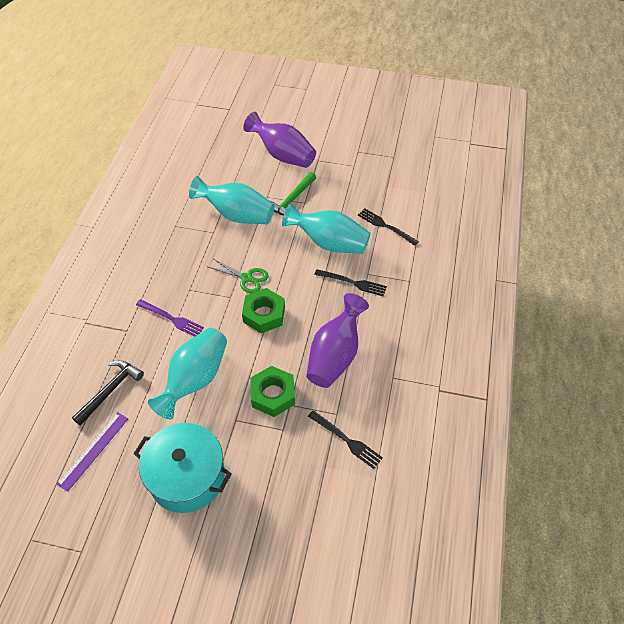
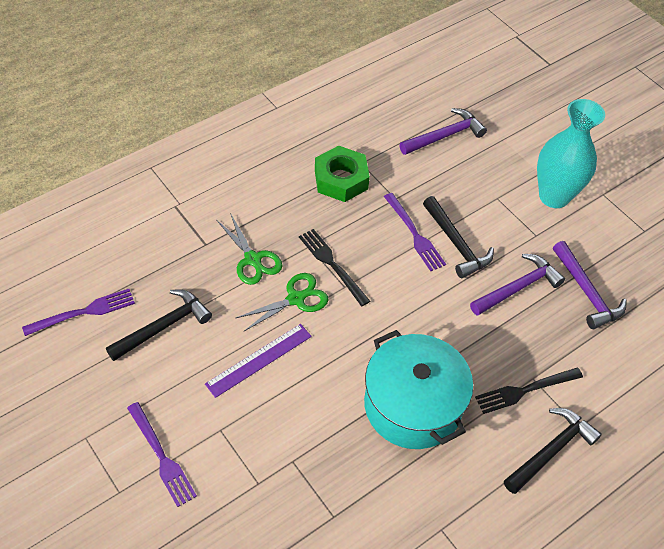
black fork: 3 -> 2
black hammer: 1 -> 3
green hammer: 1 -> 0
green nut: 2 -> 1
green scissors: 1 -> 2
purple fork: 1 -> 3
purple hammer: 0 -> 3
purple vase: 2 -> 0
turquoise vase: 3 -> 1

